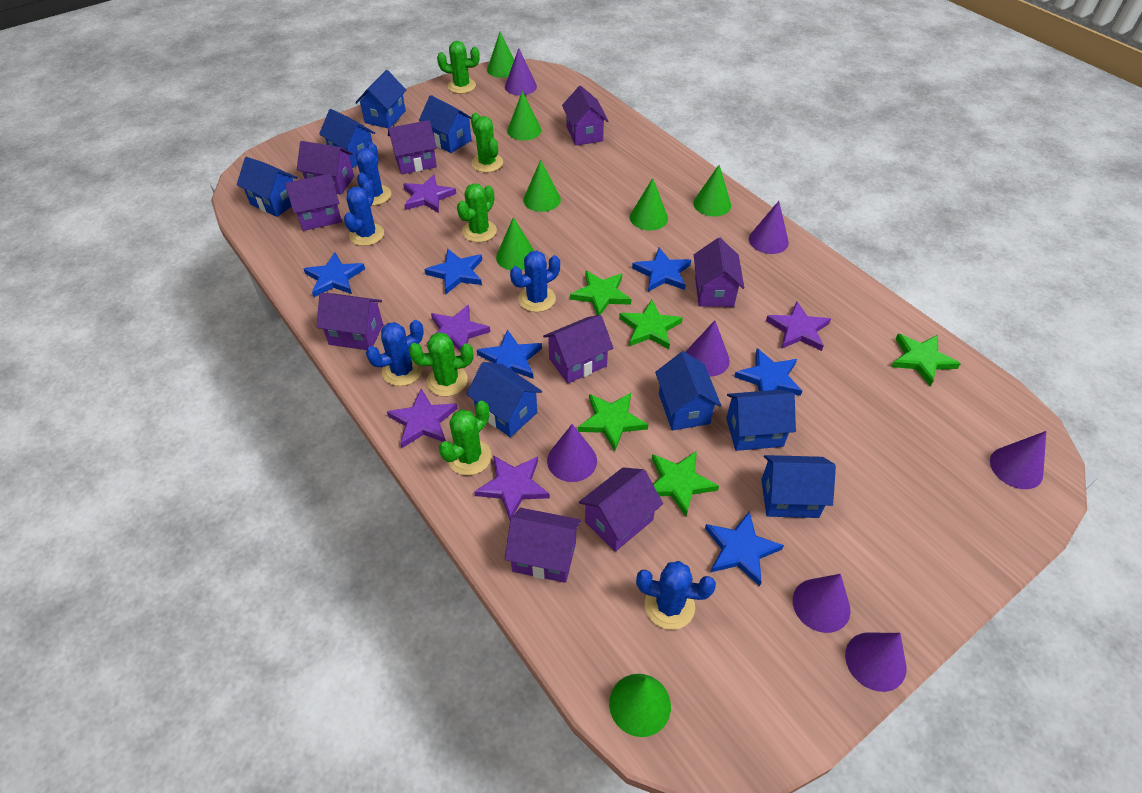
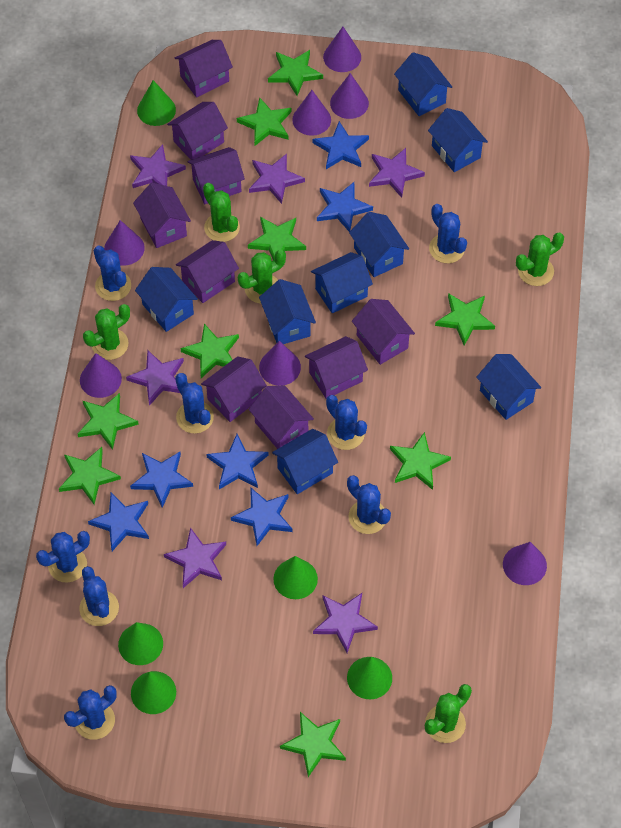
blue cactus: 5 -> 8
green cone: 7 -> 5
green star: 5 -> 9
purple star: 5 -> 6

